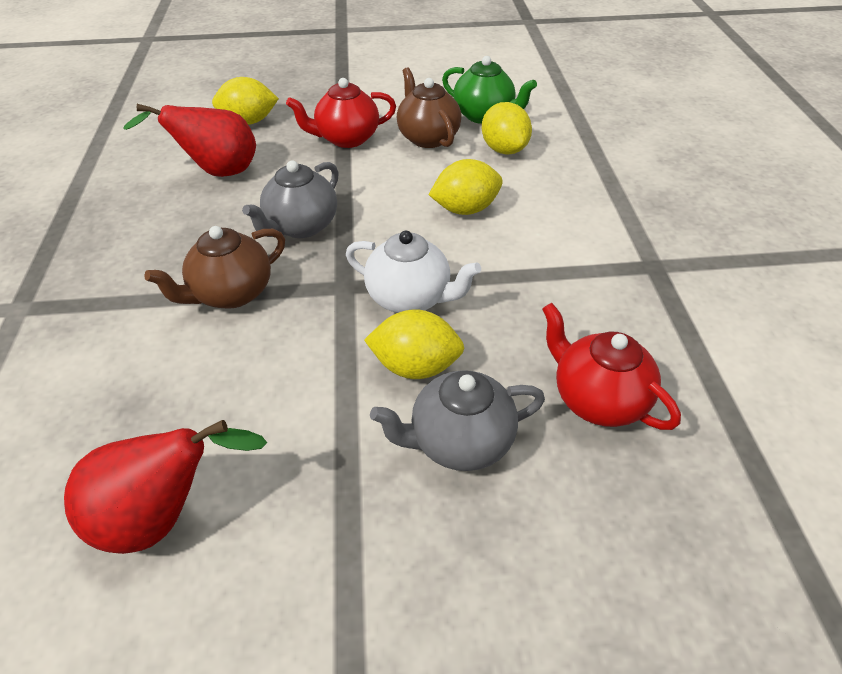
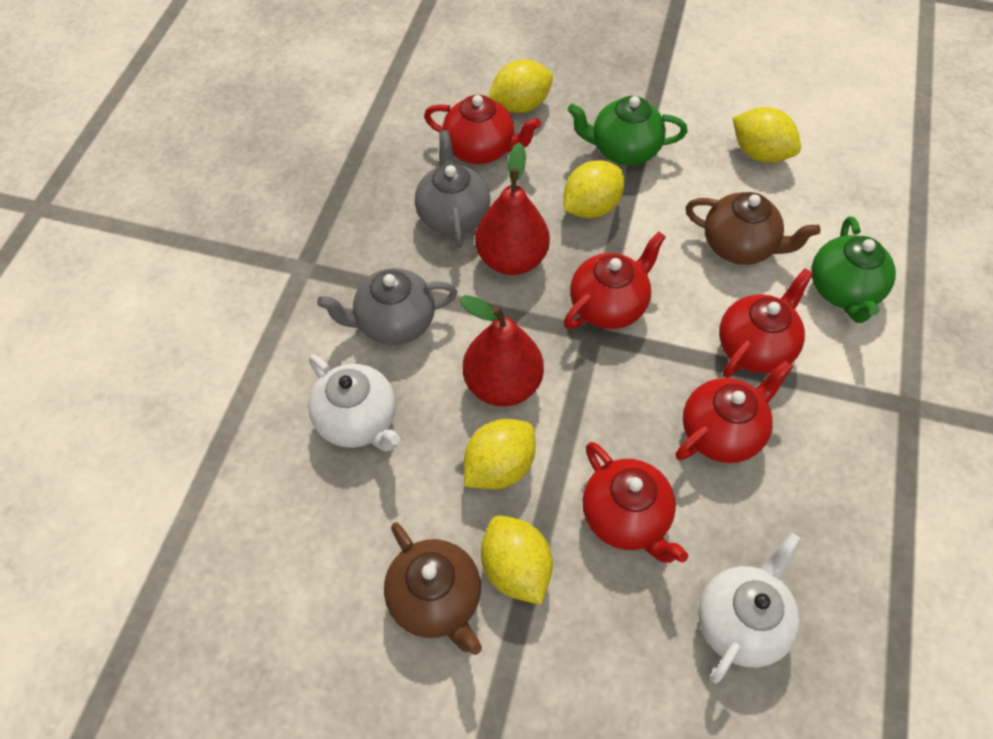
green teapot: 1 -> 2
red teapot: 2 -> 5
white teapot: 1 -> 2
yellow lemon: 4 -> 5

